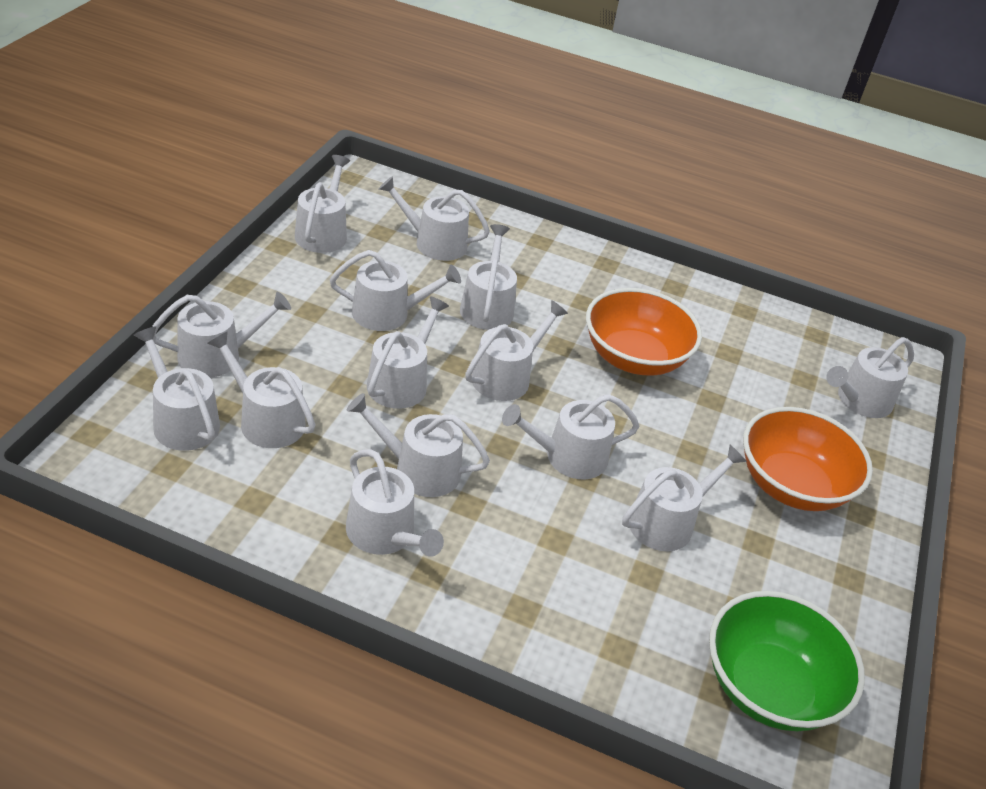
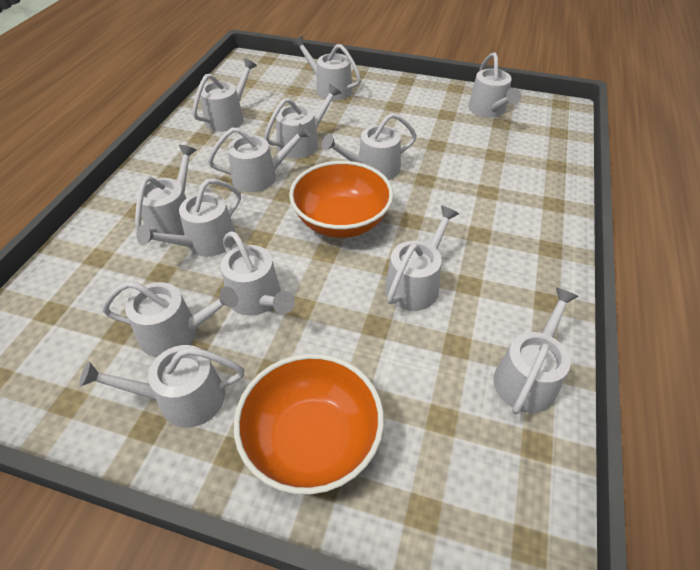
green bowl: 1 -> 0
white watering can: 14 -> 13

